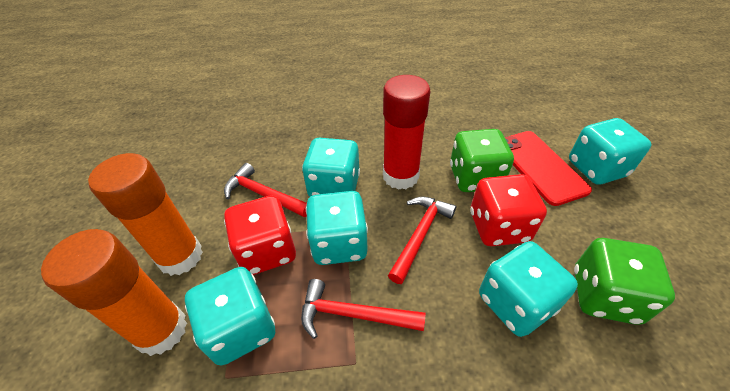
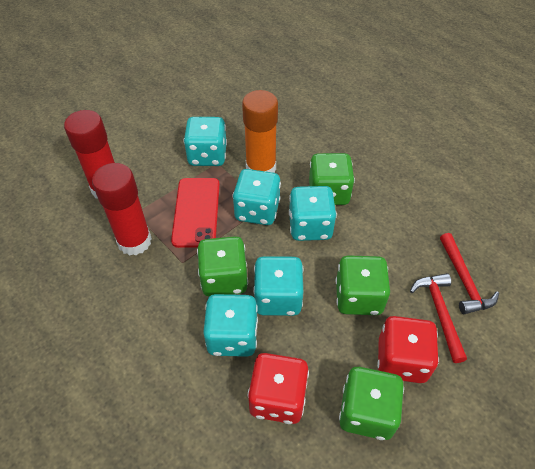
green dice: 2 -> 4
orange glue stick: 2 -> 1
red glue stick: 1 -> 2
red hammer: 3 -> 2

